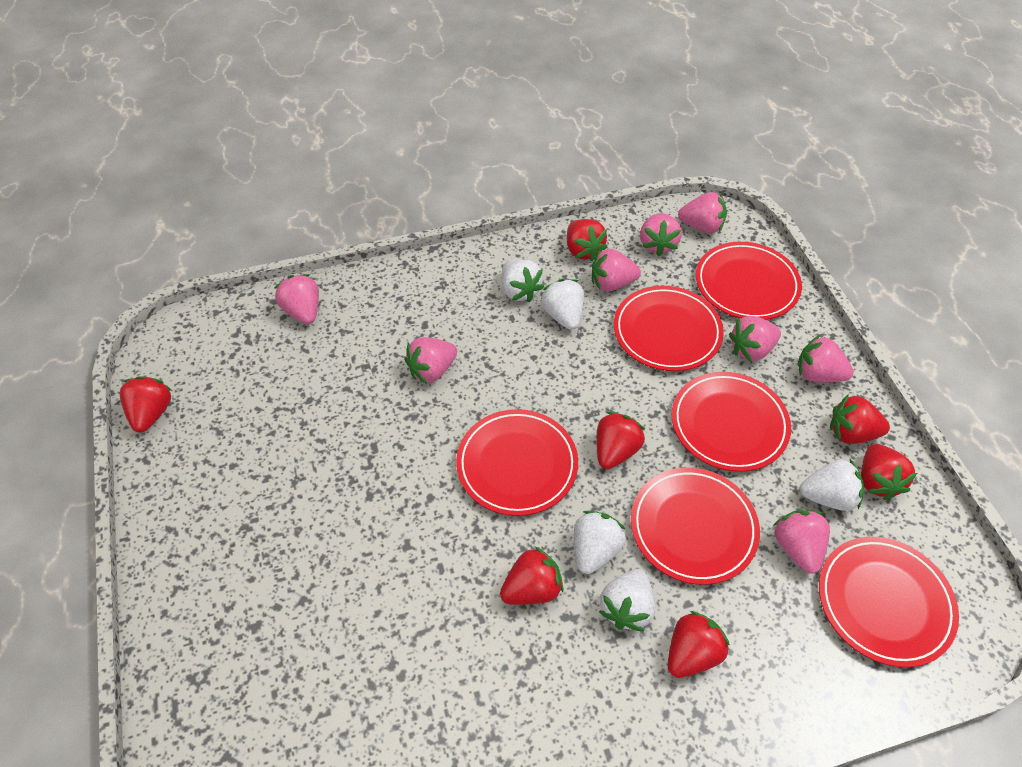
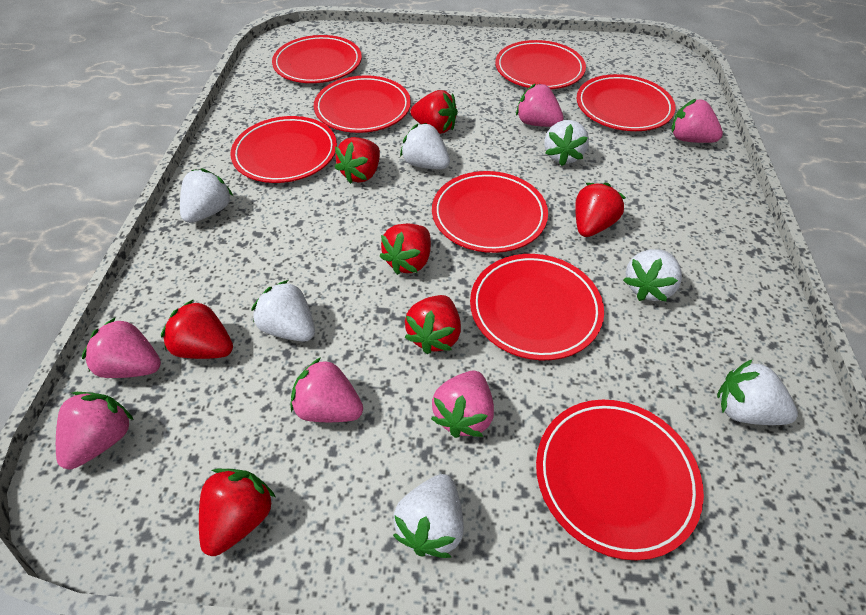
pink strawberry: 8 -> 6
red plate: 6 -> 8
white strawberry: 5 -> 7

